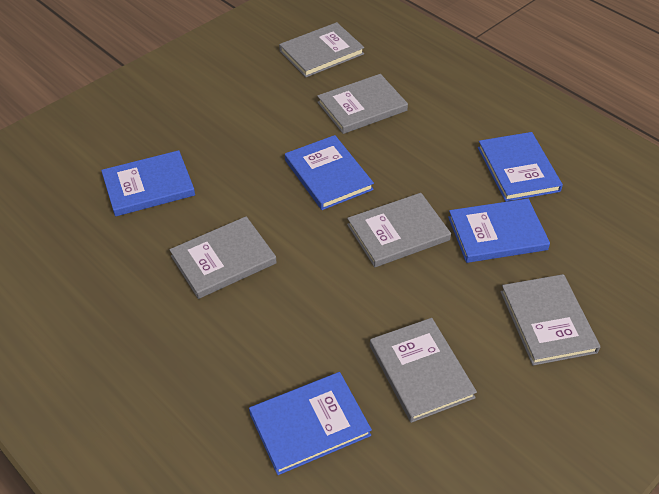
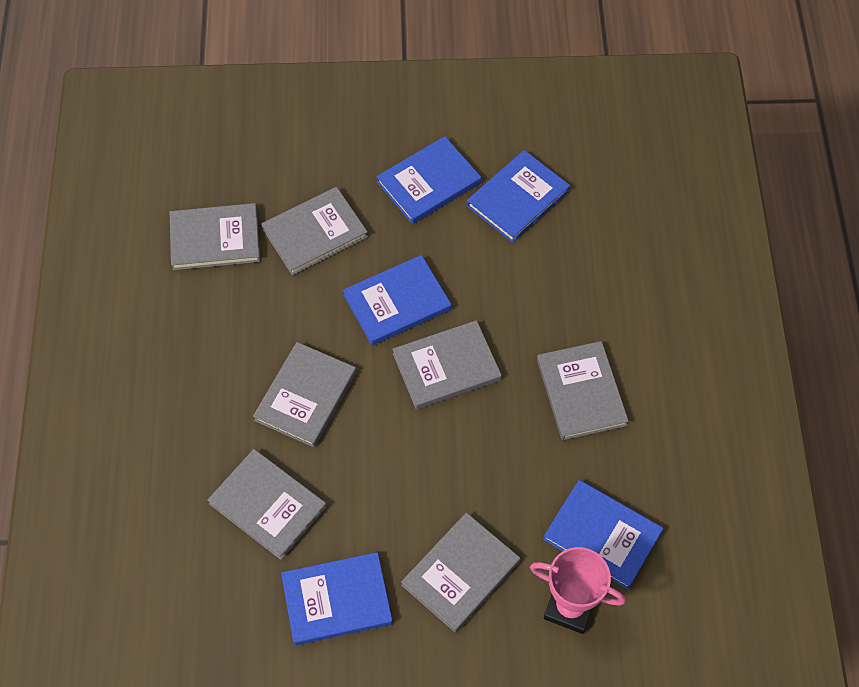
grey book: 6 -> 7
pink trophy: 0 -> 1

